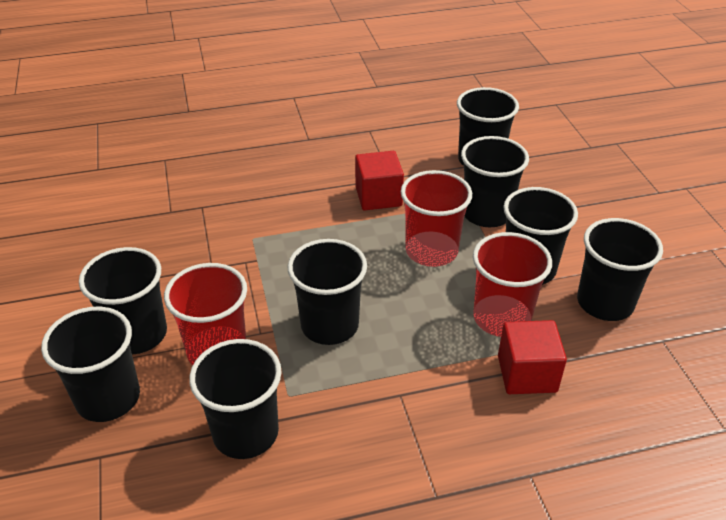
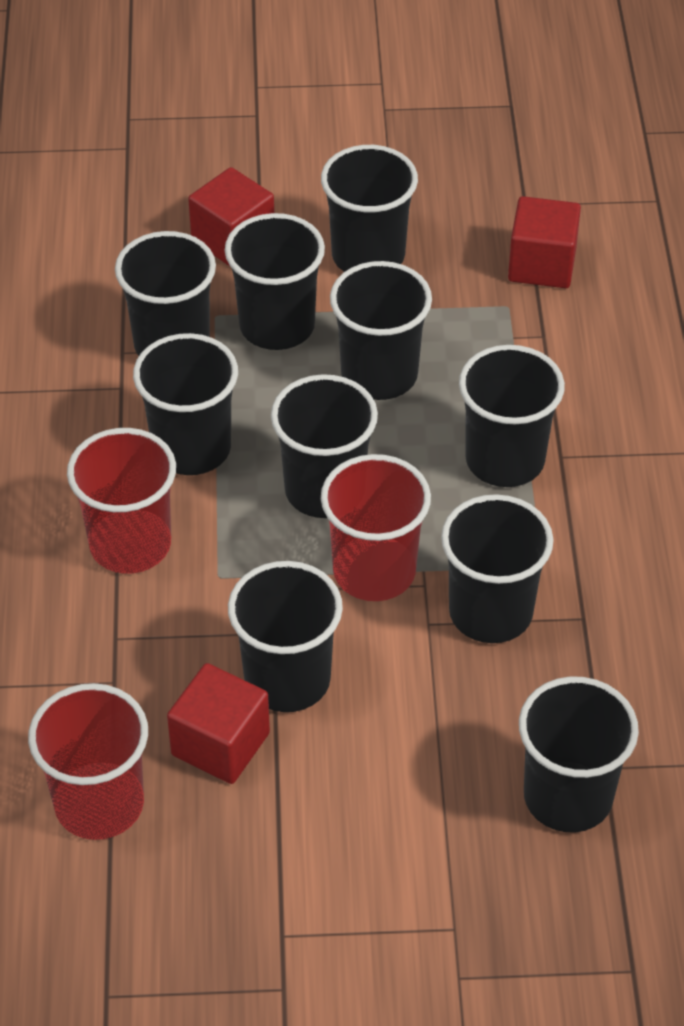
black cup: 8 -> 10
red cube: 2 -> 3

